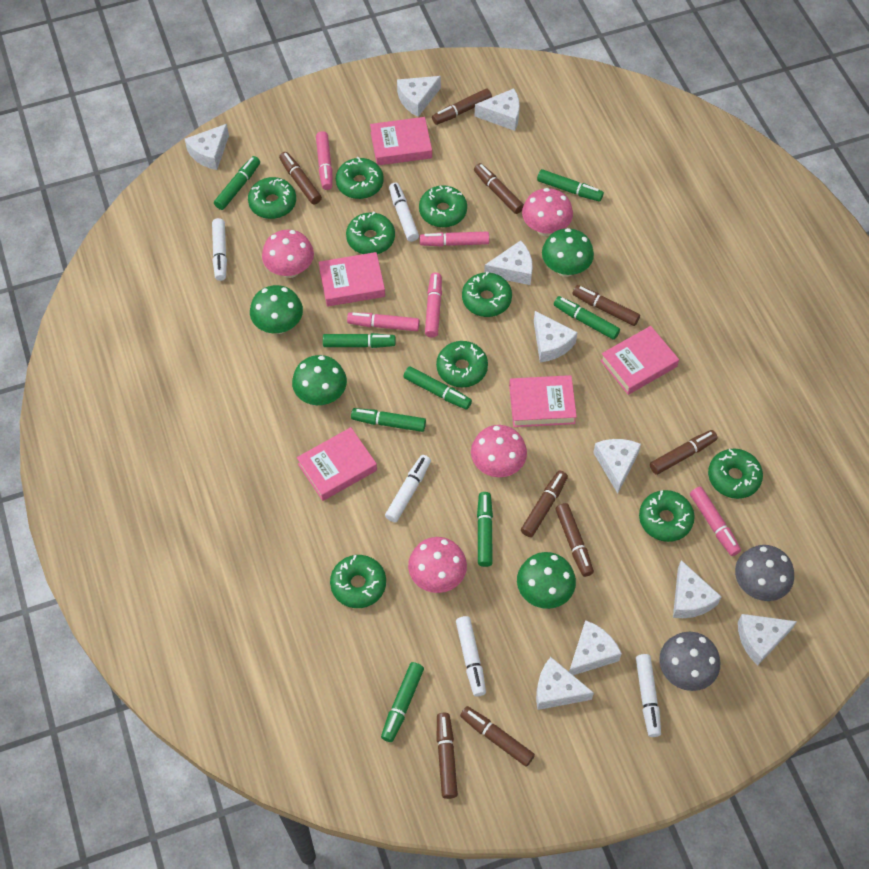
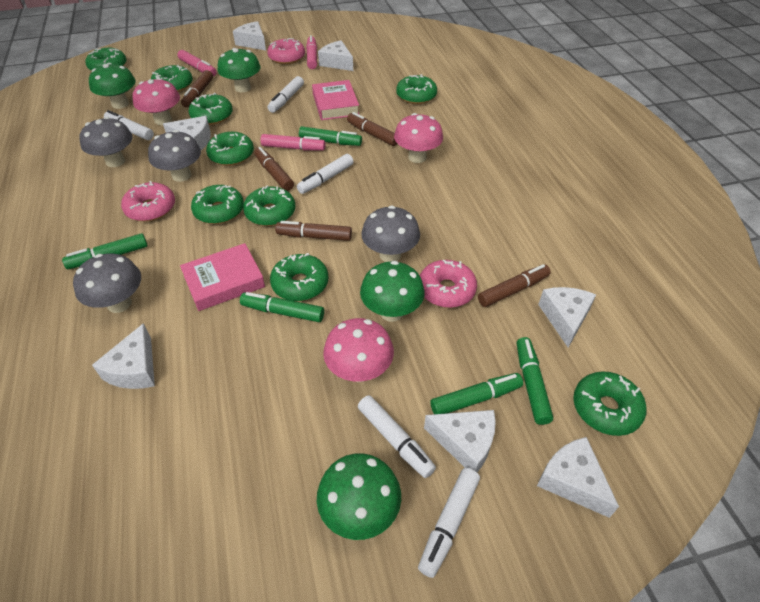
brown marker: 9 -> 5
green marker: 8 -> 5
grey mushroom: 2 -> 4
pink book: 5 -> 2
pink donut: 0 -> 3
pink marker: 5 -> 3
pink mushroom: 4 -> 3
white cheese: 10 -> 7

